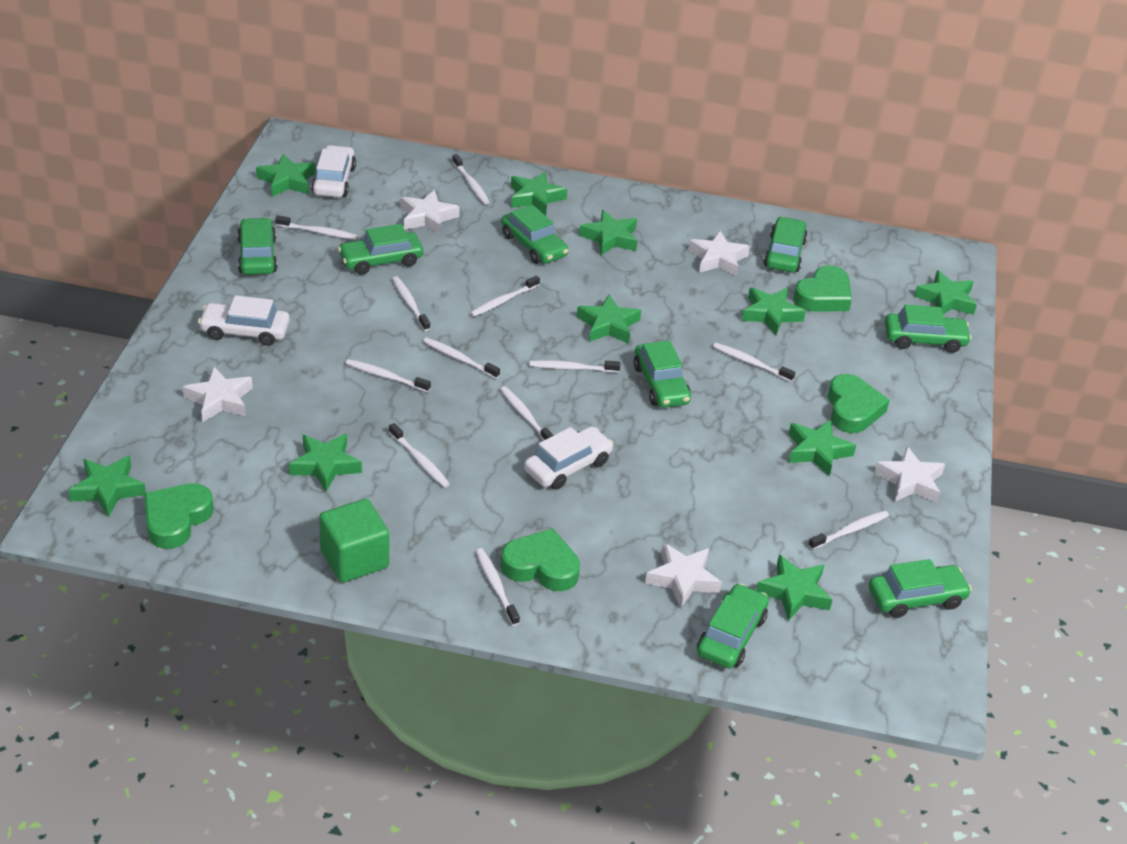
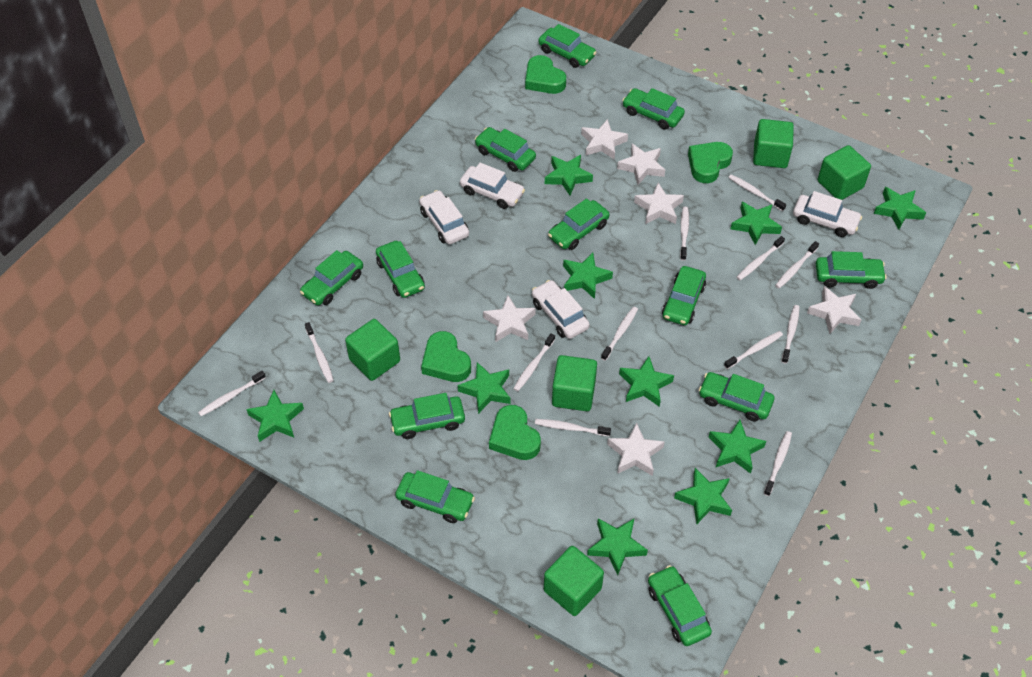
green car: 8 -> 12
green cube: 1 -> 5
white car: 3 -> 4
white star: 5 -> 6

